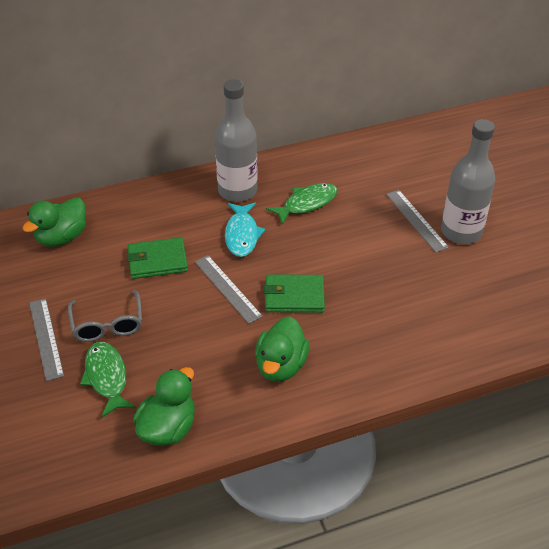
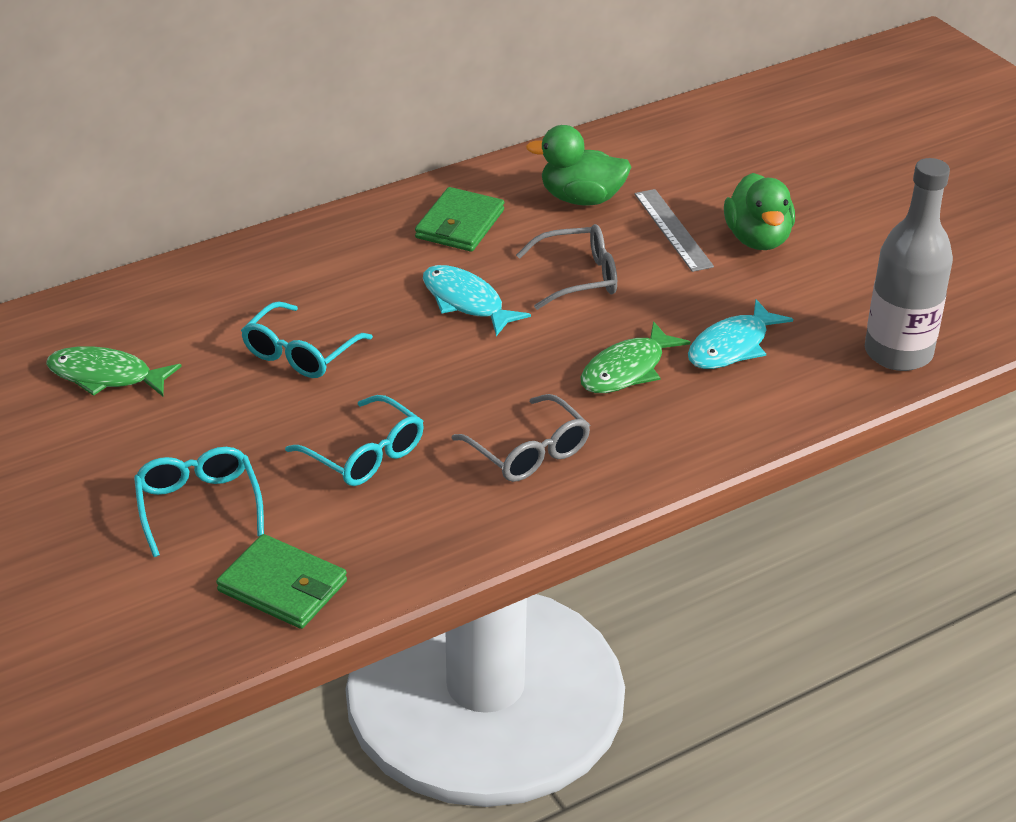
green duck: 3 -> 2
grey bottle: 2 -> 1
grey glasses: 1 -> 2
grey ruler: 3 -> 1
turquoise fish: 1 -> 2
turquoise glasses: 0 -> 3

